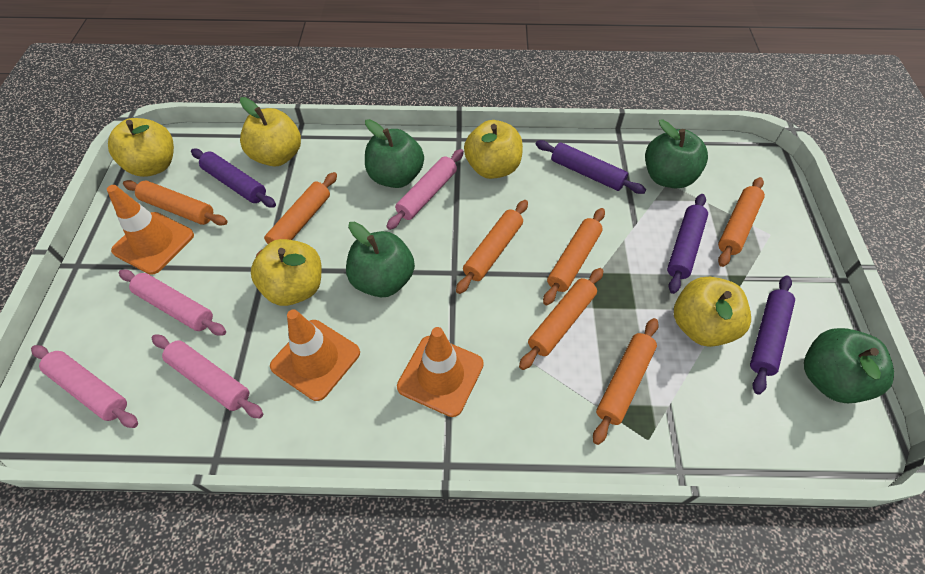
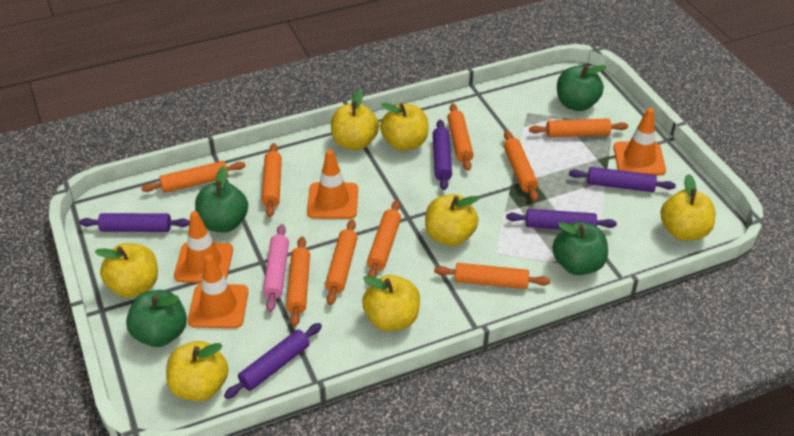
orange rolling pin: 7 -> 9
orange traffic cone: 3 -> 4
pink rolling pin: 4 -> 1
purple rolling pin: 4 -> 5
yellow apple: 5 -> 7

